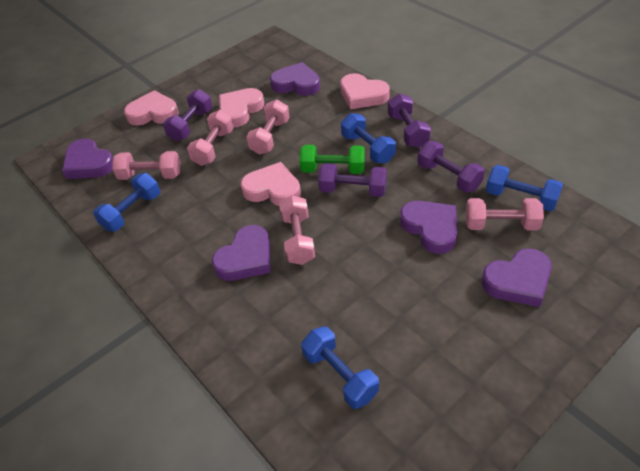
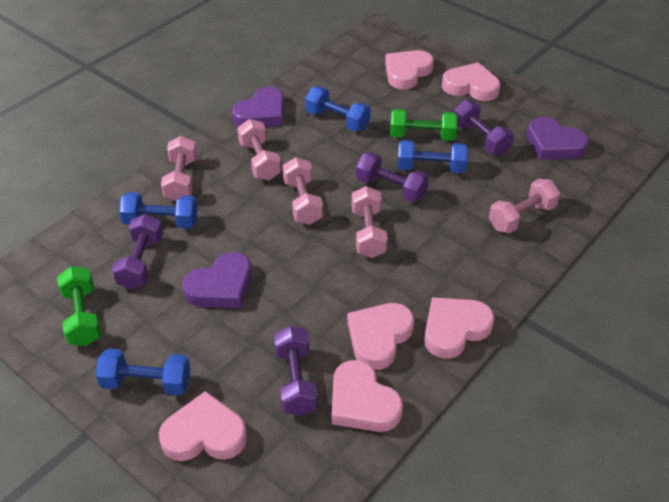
green dumbbell: 1 -> 2
pink heart: 4 -> 6
purple heart: 5 -> 3

